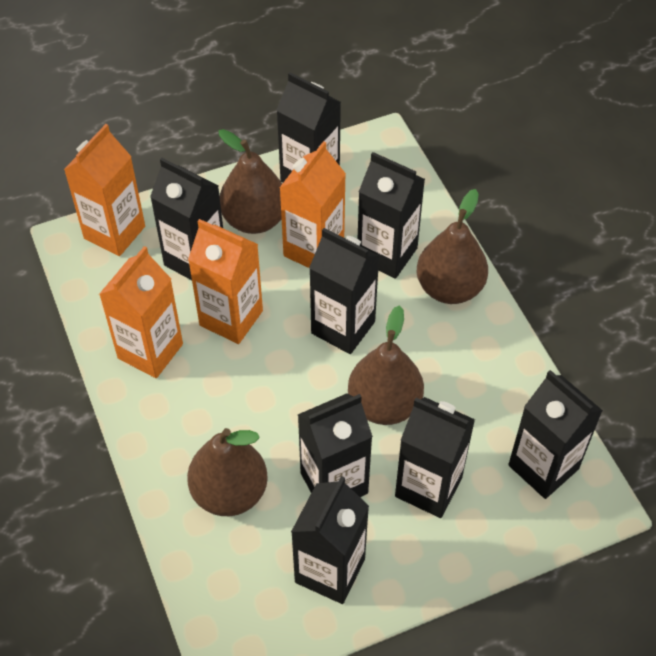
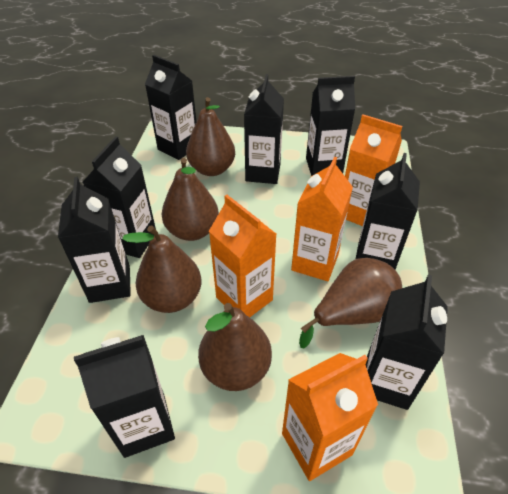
brown pear: 4 -> 5

